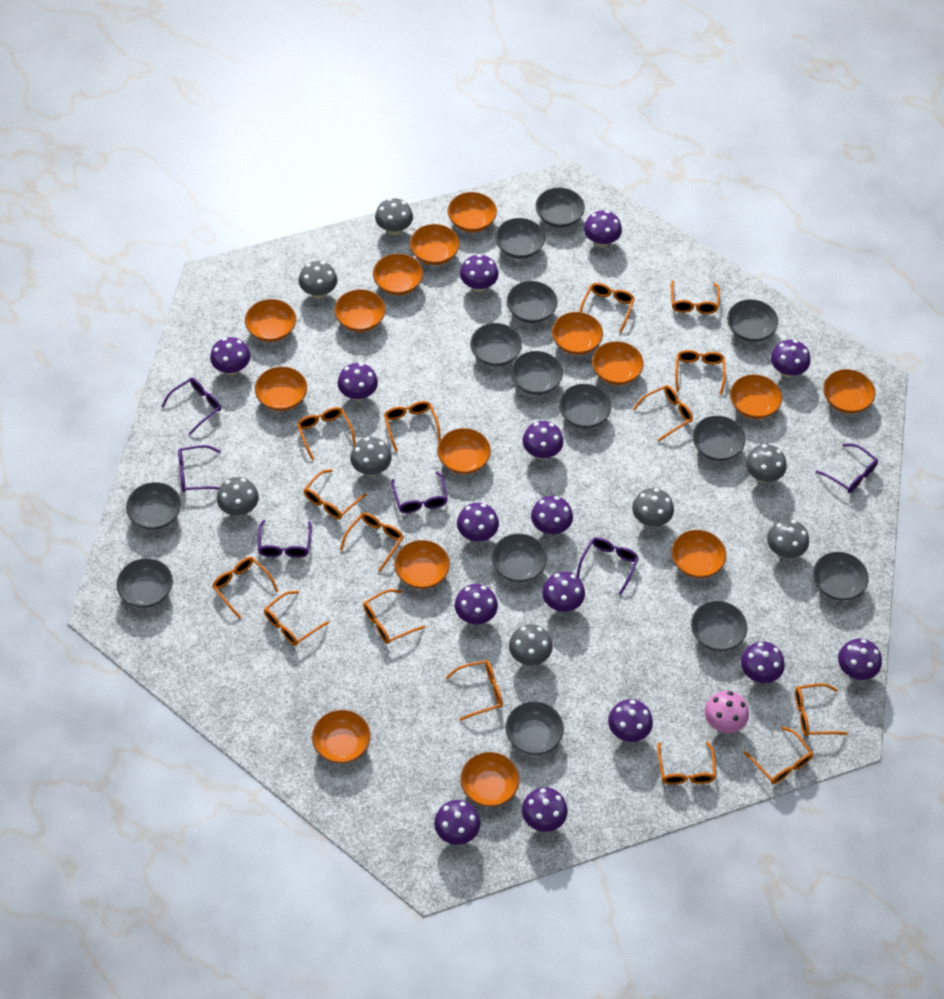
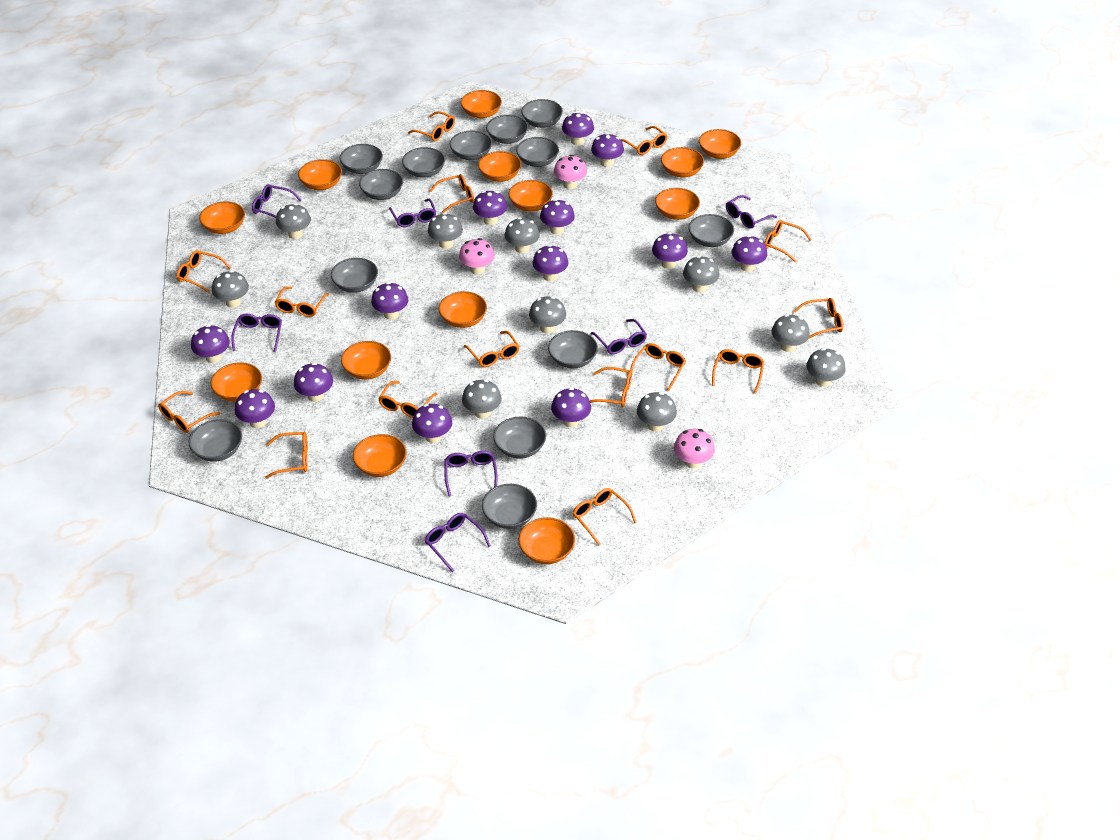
grey bowl: 14 -> 13
grey mushroom: 8 -> 10
orange bowl: 15 -> 13
pink mushroom: 1 -> 3
purple glasses: 6 -> 7
purple mushroom: 15 -> 13

